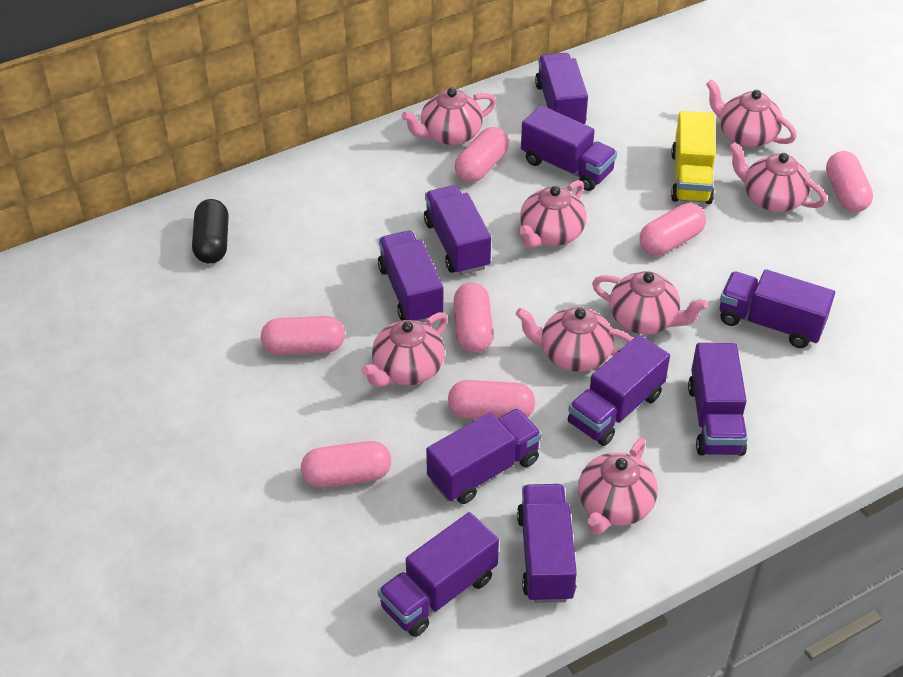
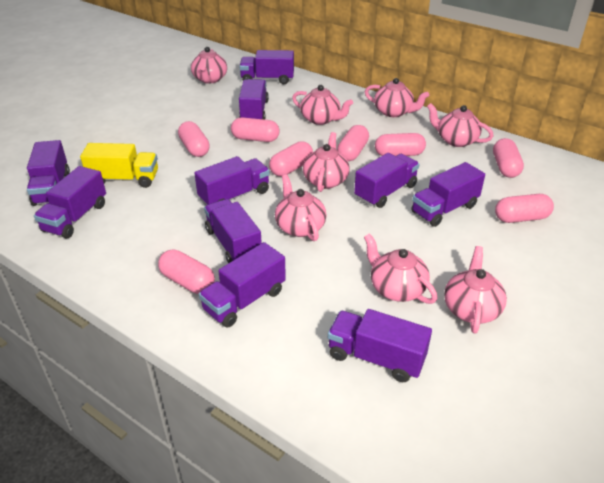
black capsule: 1 -> 0
pink capsule: 7 -> 8

